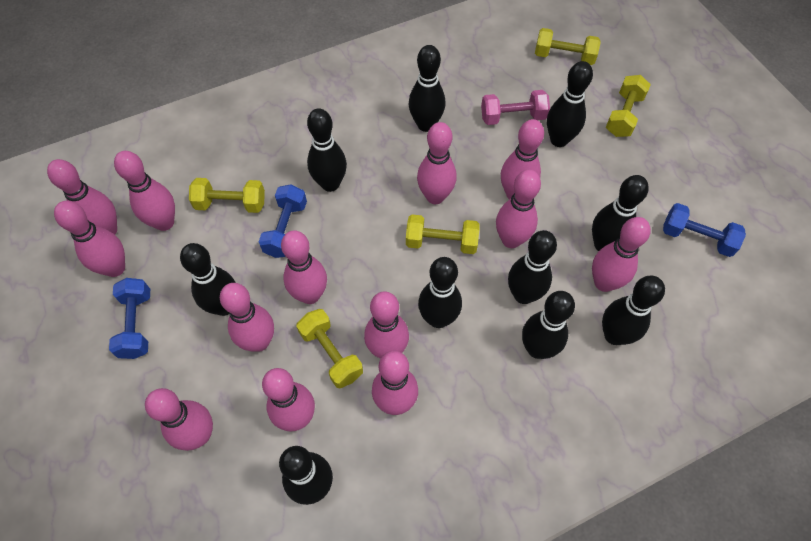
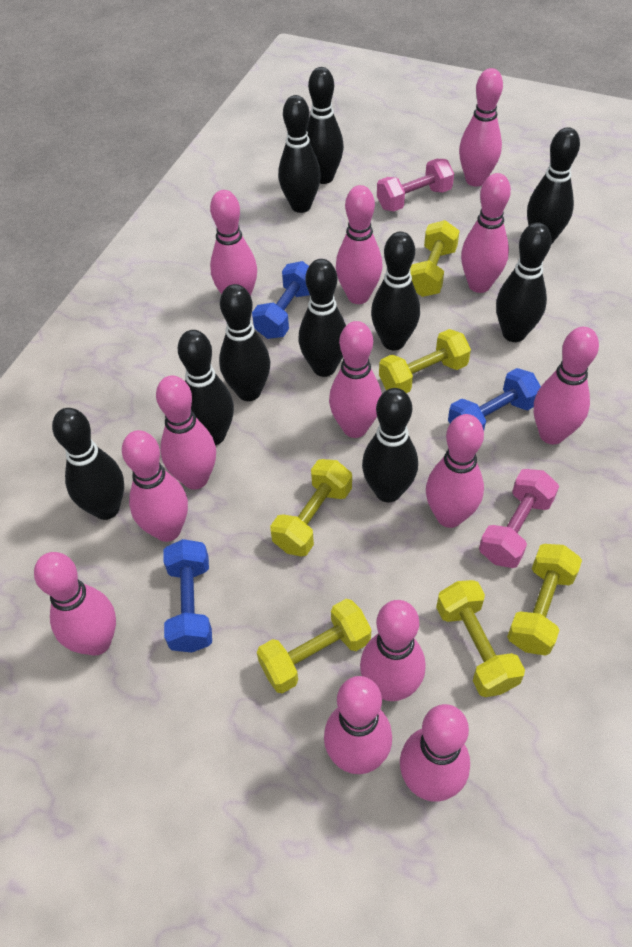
pink dumbbell: 1 -> 2
yellow dumbbell: 5 -> 6

